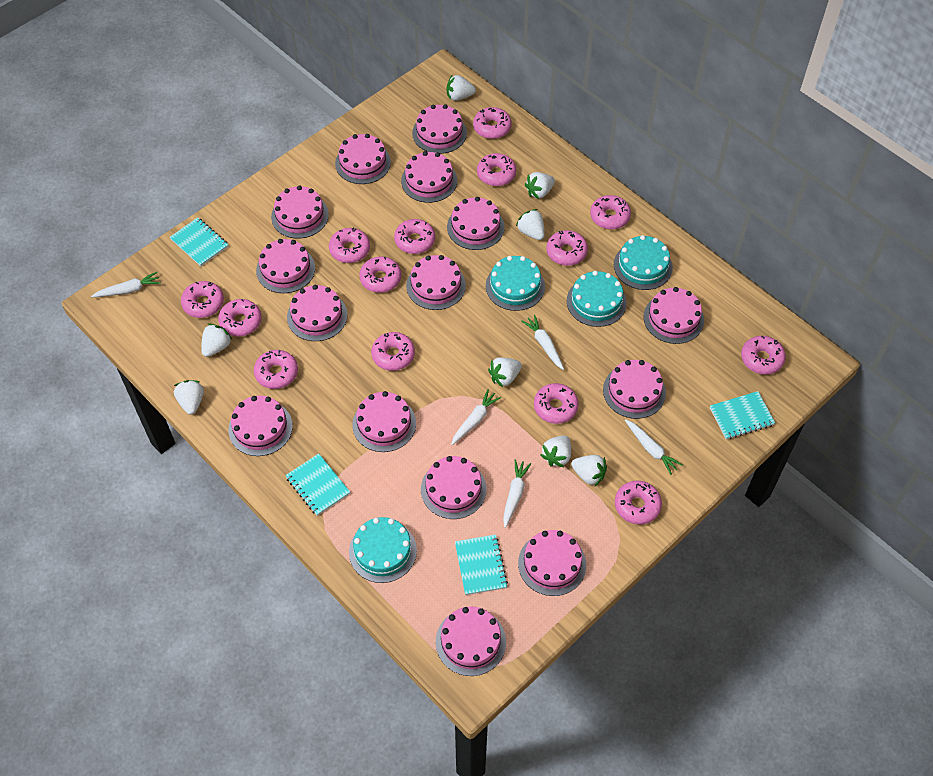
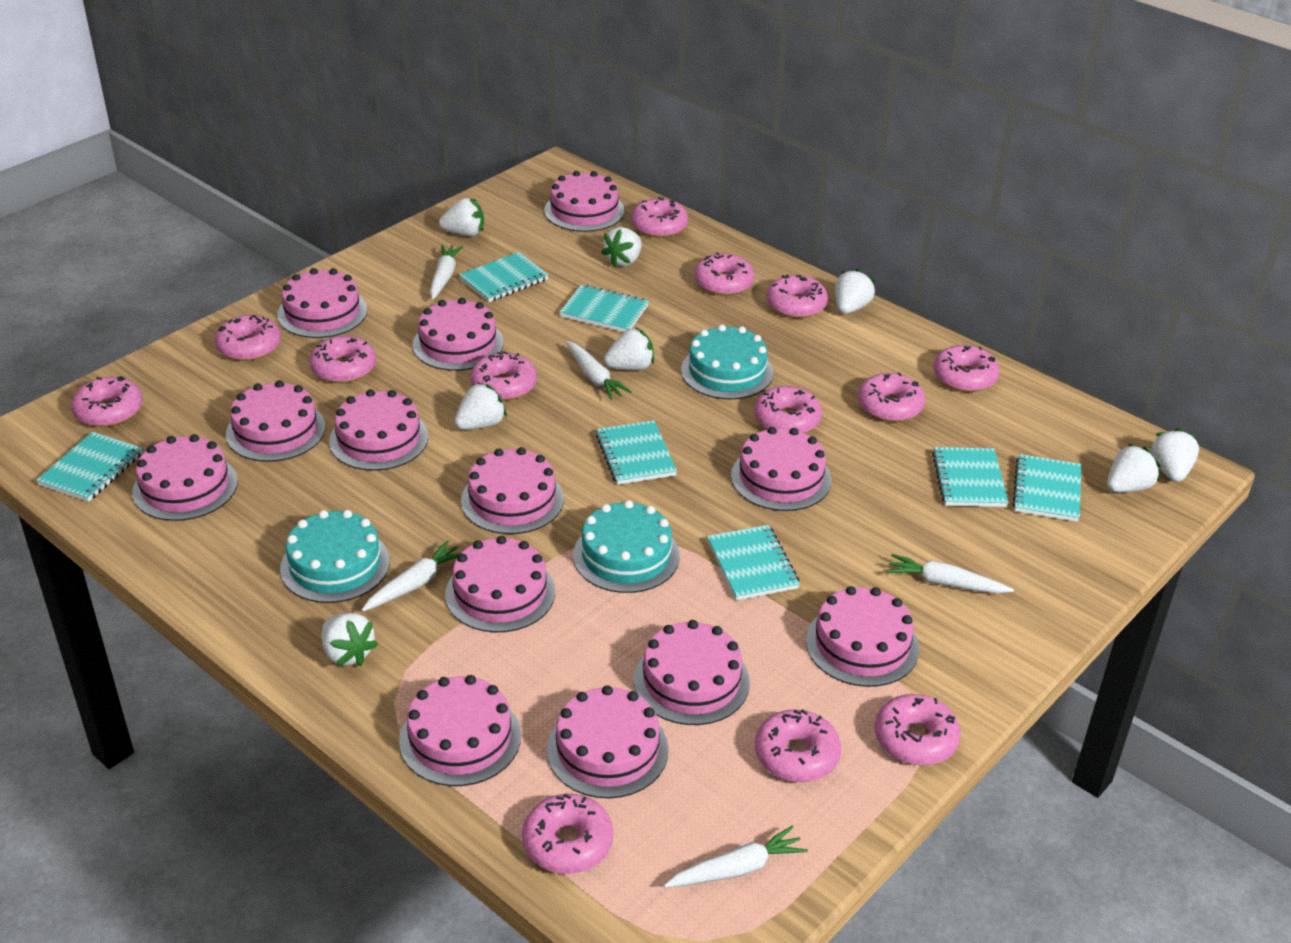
pink cake: 15 -> 13
pink donut: 14 -> 13
turquoise cake: 4 -> 3
turquoise notebook: 4 -> 7

